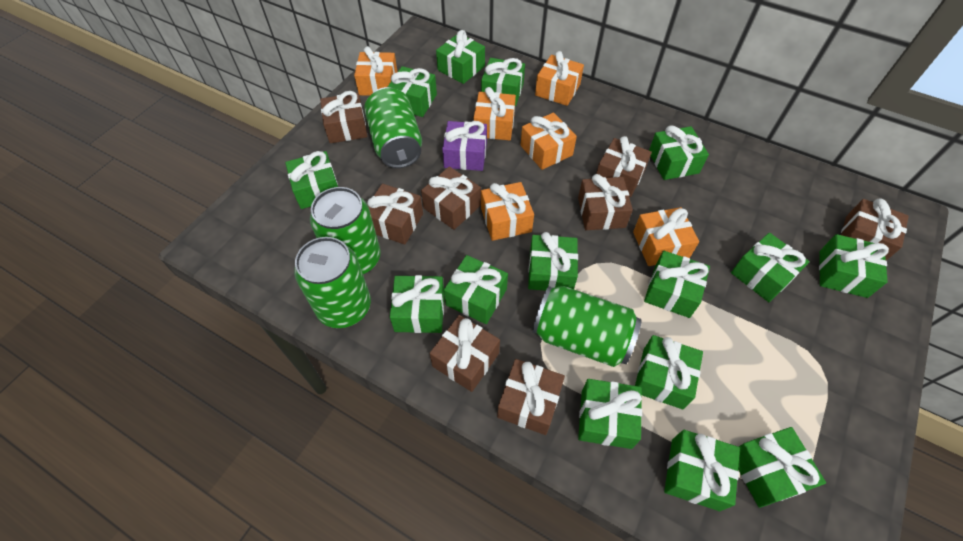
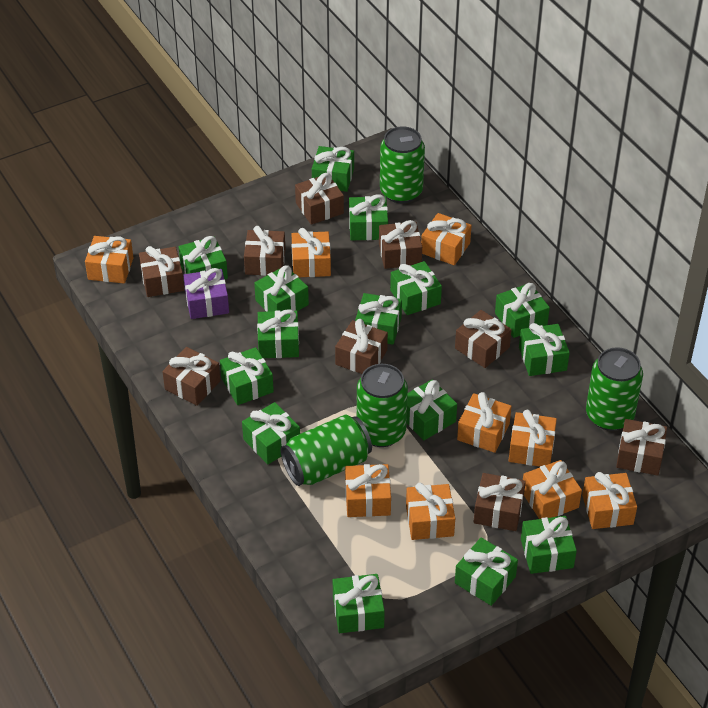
brown gift: 8 -> 9
orange gift: 6 -> 9

